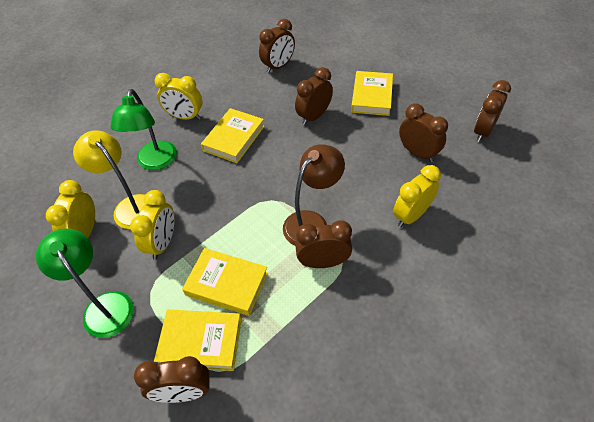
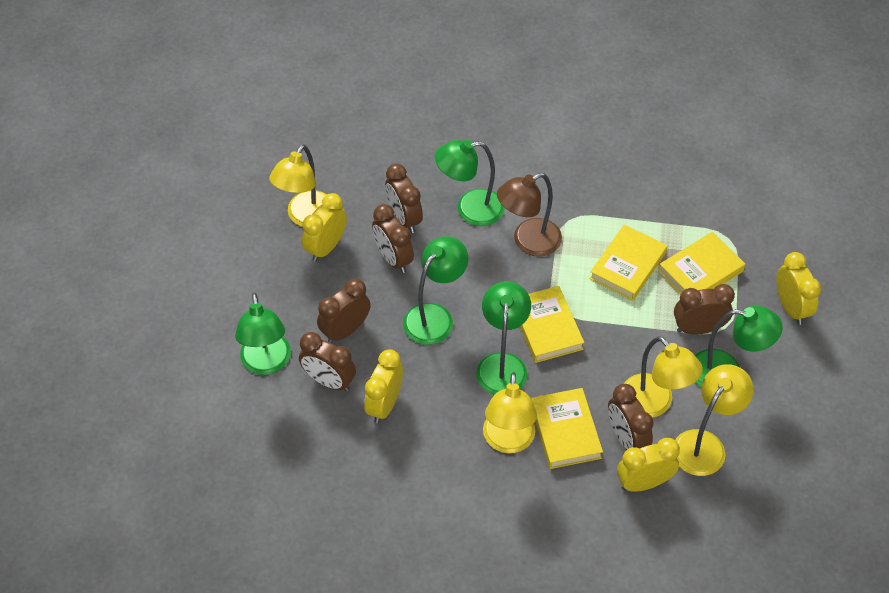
green lamp: 2 -> 5
yellow lamp: 1 -> 4

